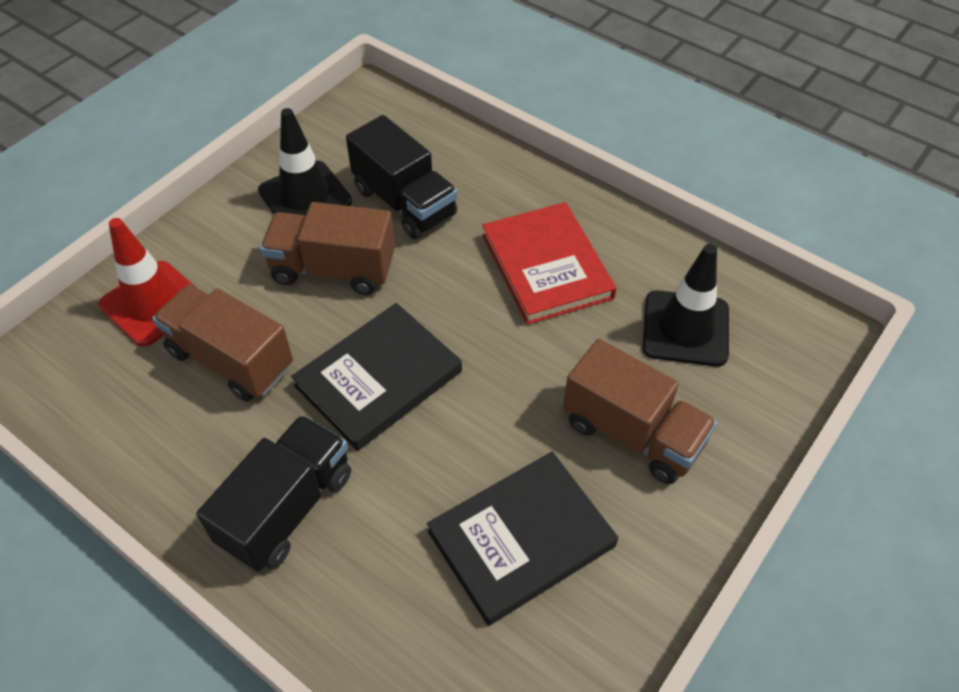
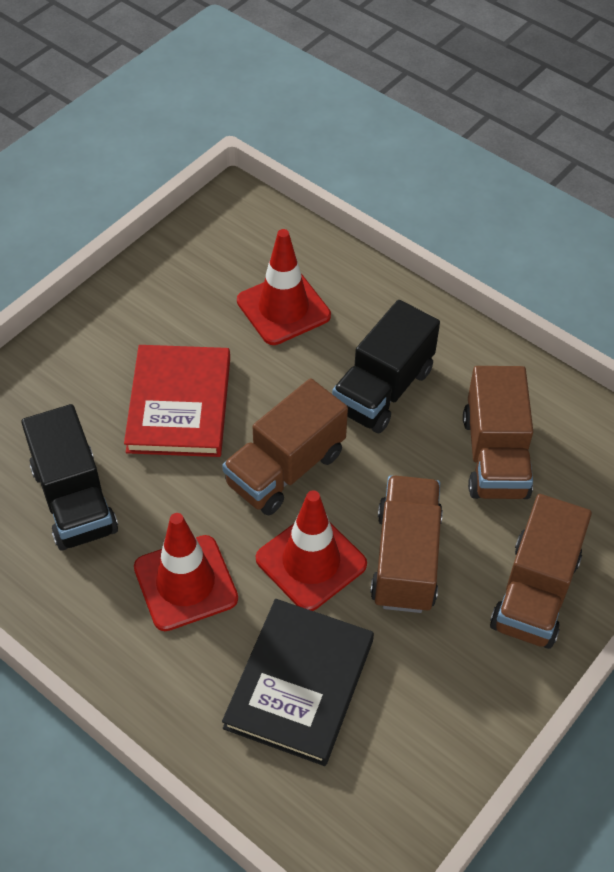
black book: 2 -> 1
black traffic cone: 2 -> 0
brown truck: 3 -> 4
red traffic cone: 1 -> 3

